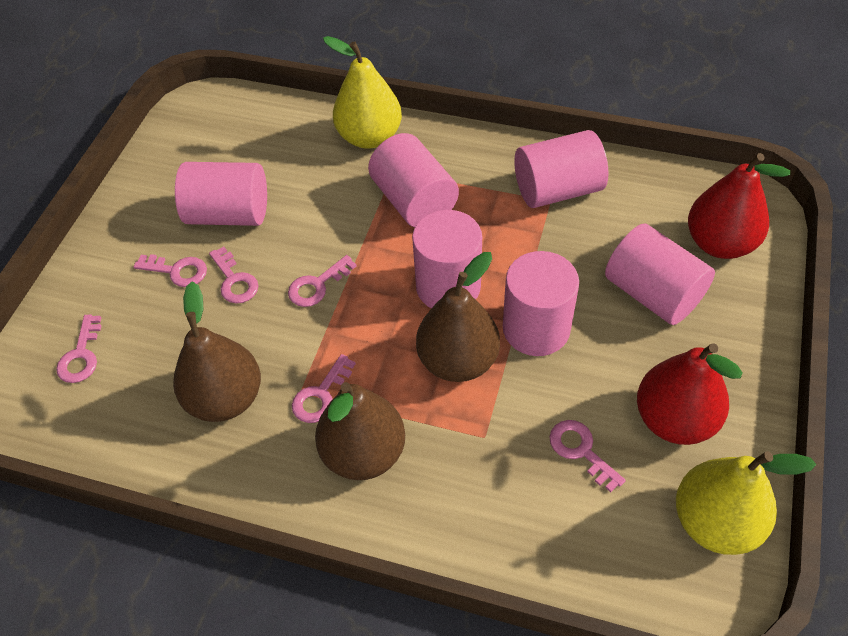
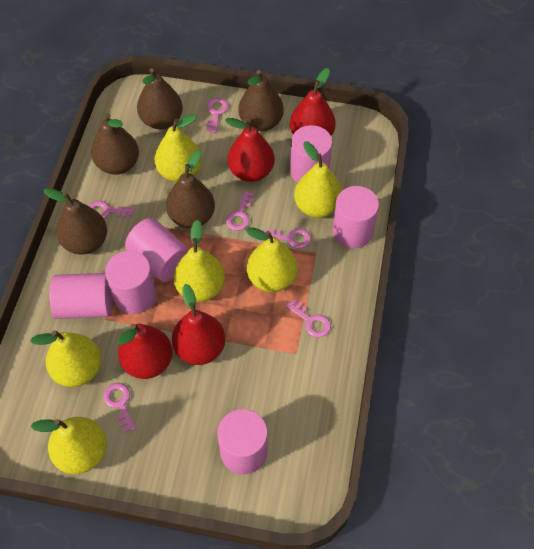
brown pear: 3 -> 5
red pear: 2 -> 4
yellow pear: 2 -> 6

